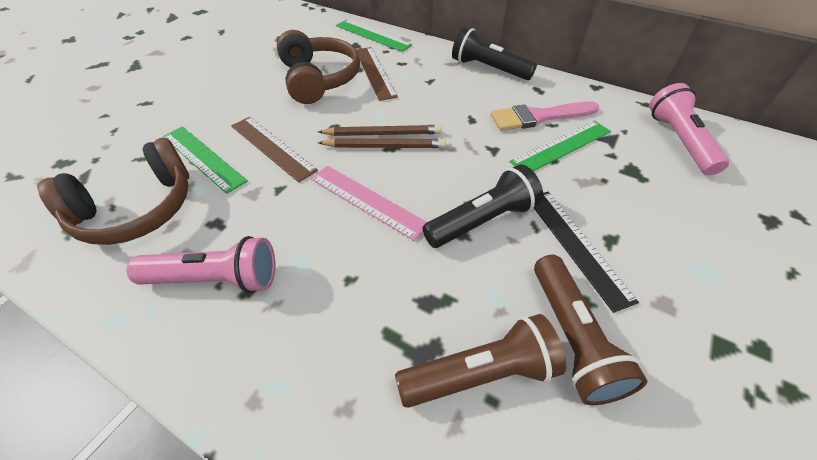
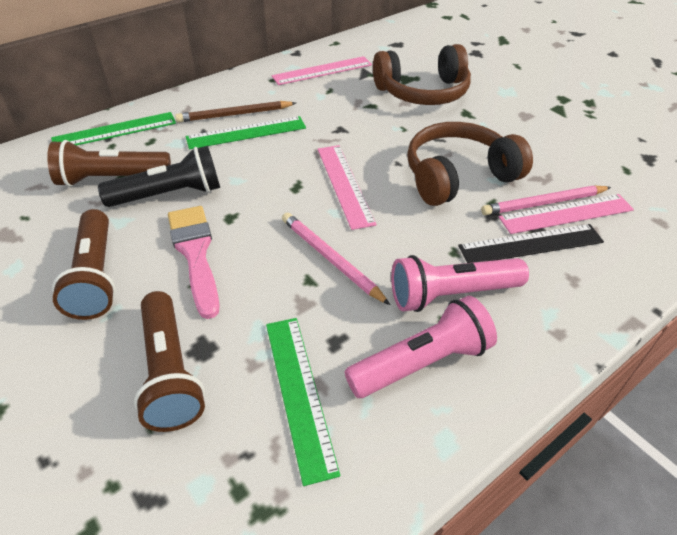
black flashlight: 2 -> 1
brown flashlight: 2 -> 3
brown pencil: 2 -> 1
brown ruler: 2 -> 0
pink pencil: 0 -> 2
pink ruler: 1 -> 3

